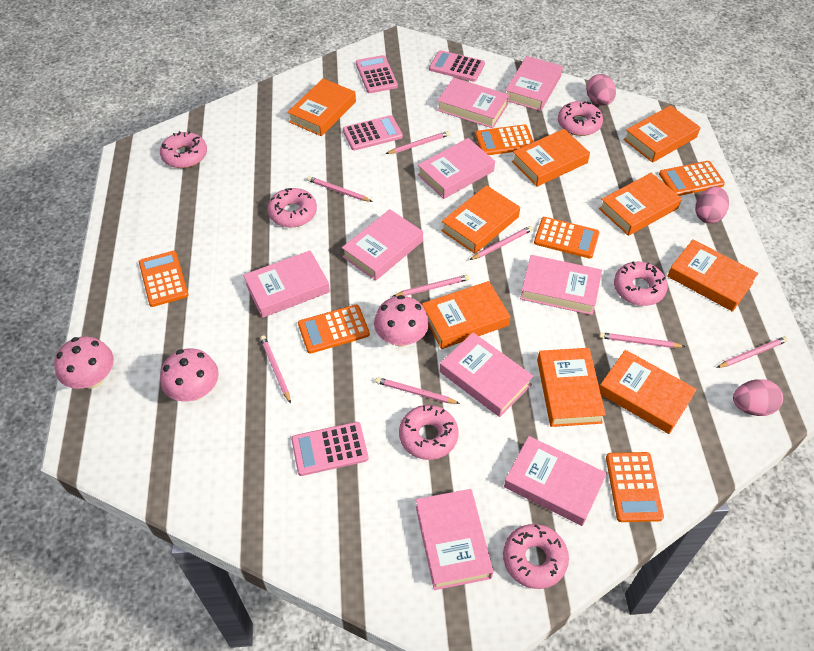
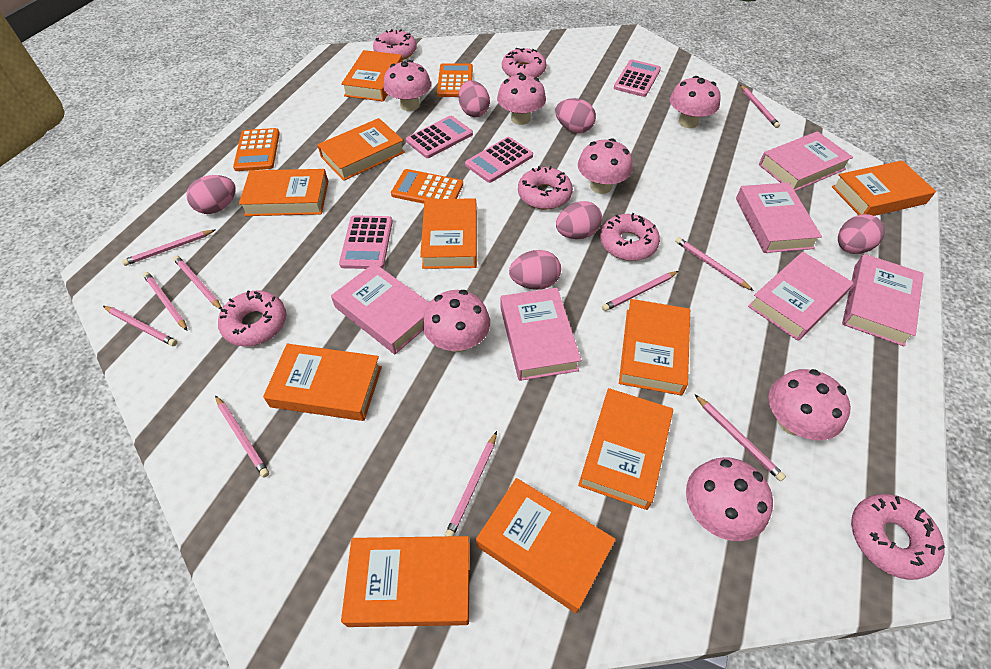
orange book: 9 -> 10
orange calculator: 6 -> 3
pink book: 9 -> 6
pink egg: 3 -> 6
pink mushroom: 3 -> 7
pink pencil: 8 -> 10

